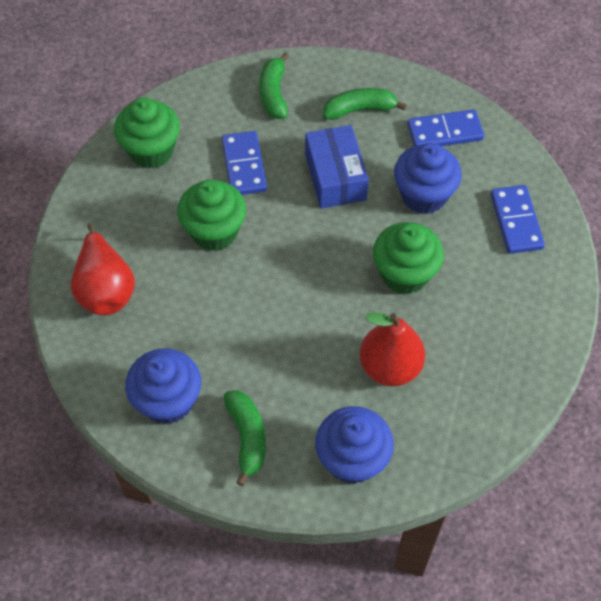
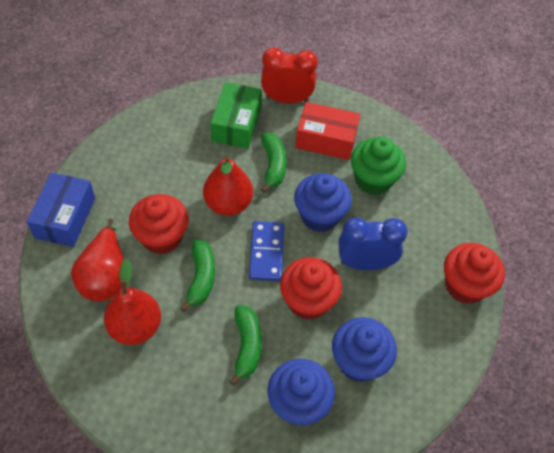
blue clock: 0 -> 1
blue domino: 3 -> 1
green box: 0 -> 1
green cupcake: 3 -> 1
red box: 0 -> 1
red clock: 0 -> 1
red cupcake: 0 -> 3
red pear: 2 -> 3

